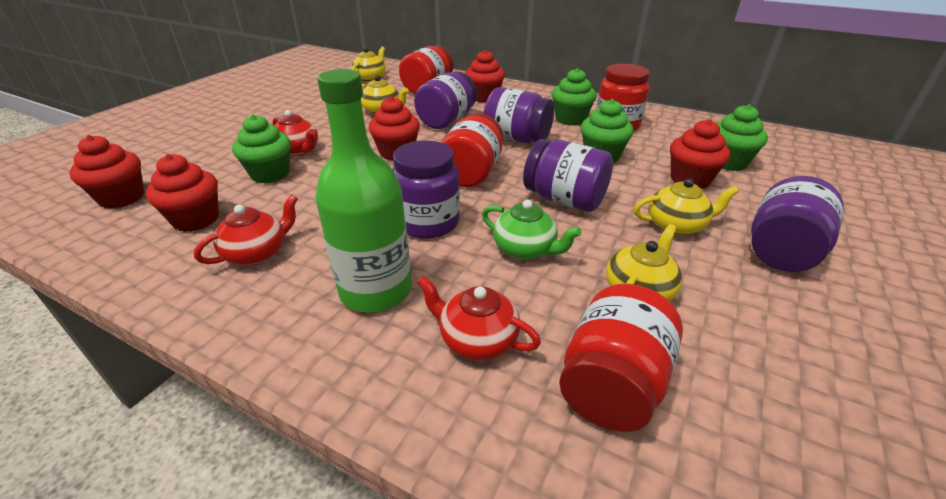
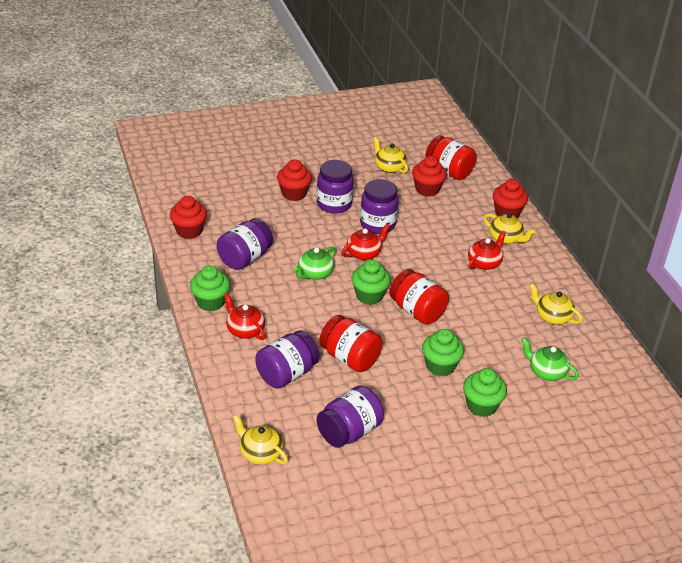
green bottle: 1 -> 0
green teapot: 1 -> 2
red cupcake: 5 -> 4
red jar: 4 -> 3

